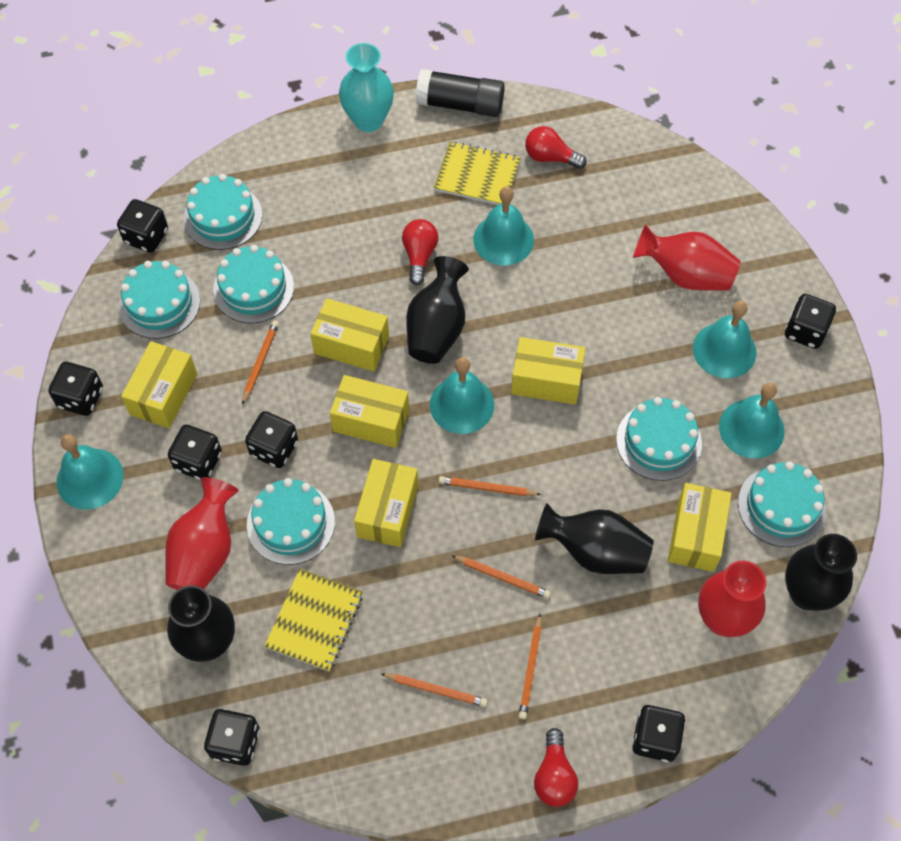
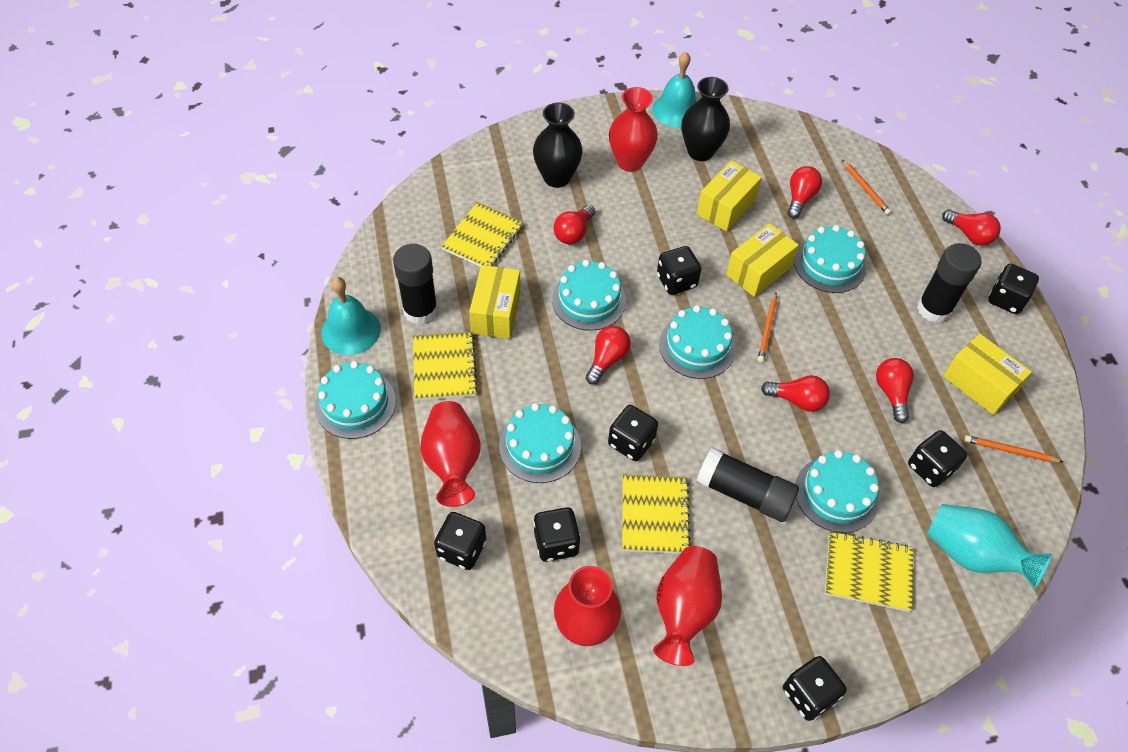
black glue stick: 1 -> 3
black vase: 4 -> 2
orange pencil: 5 -> 3
red light bulb: 3 -> 6
red vase: 3 -> 4
turquoise bell: 5 -> 2
yellow box: 6 -> 4
yellow notebook: 2 -> 4

